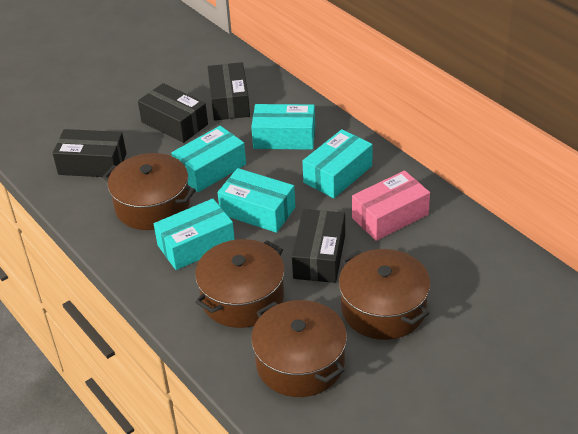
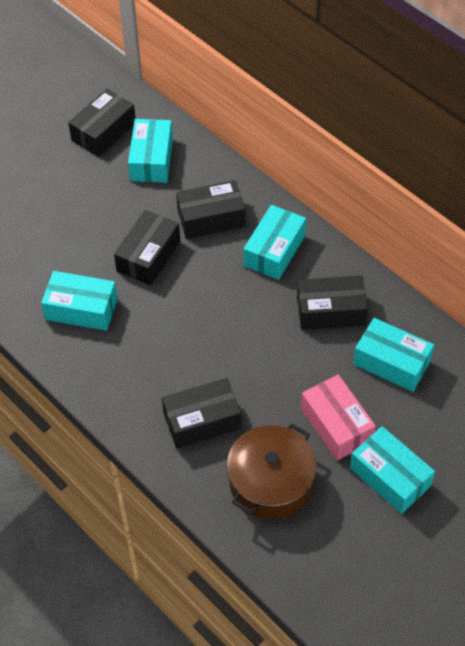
black box: 4 -> 5
brown pot: 4 -> 1

